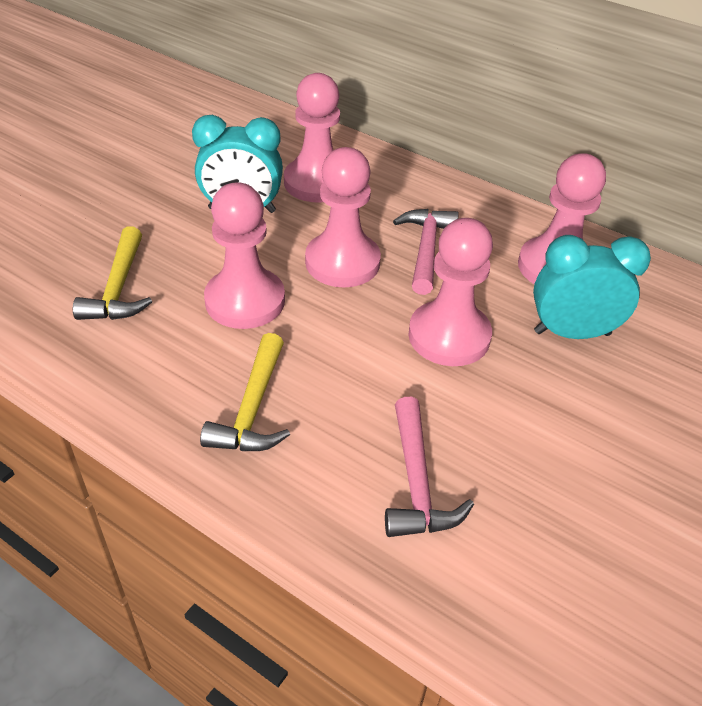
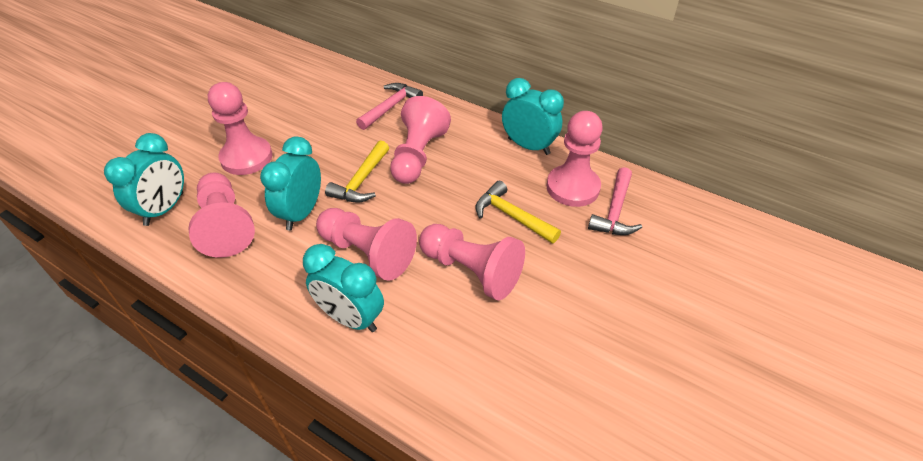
pink pawn: 5 -> 6
turquoise clock: 2 -> 4

